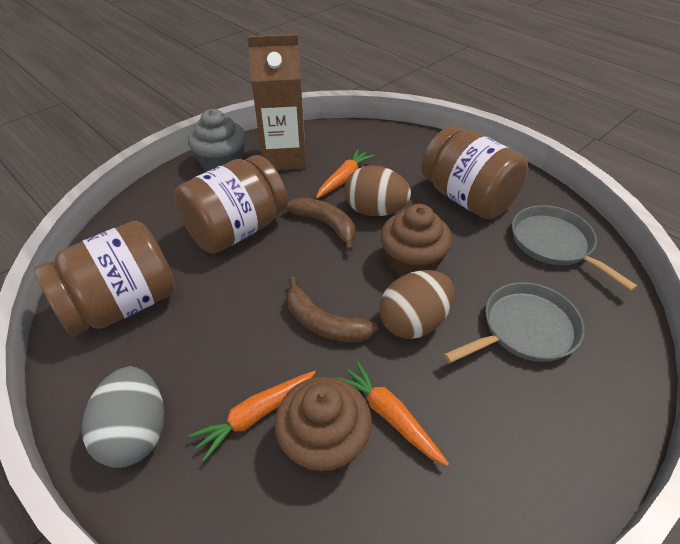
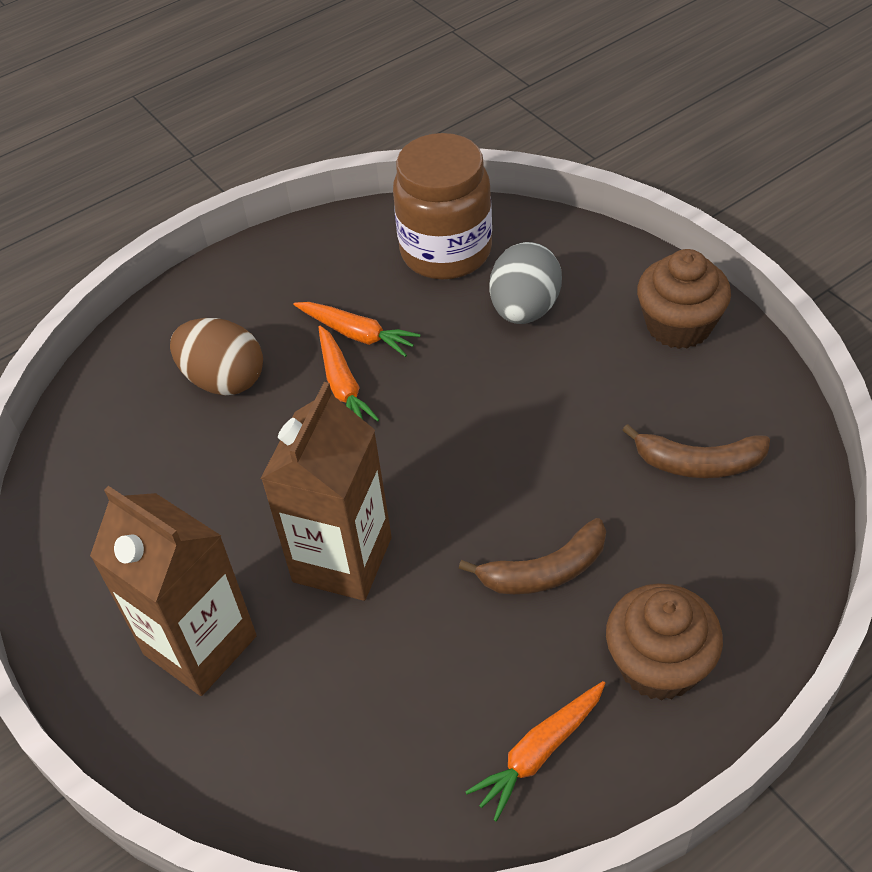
brown carton: 1 -> 2
brown egg: 2 -> 1
brown jar: 3 -> 1
grey cupcake: 1 -> 0
grey pan: 2 -> 0

